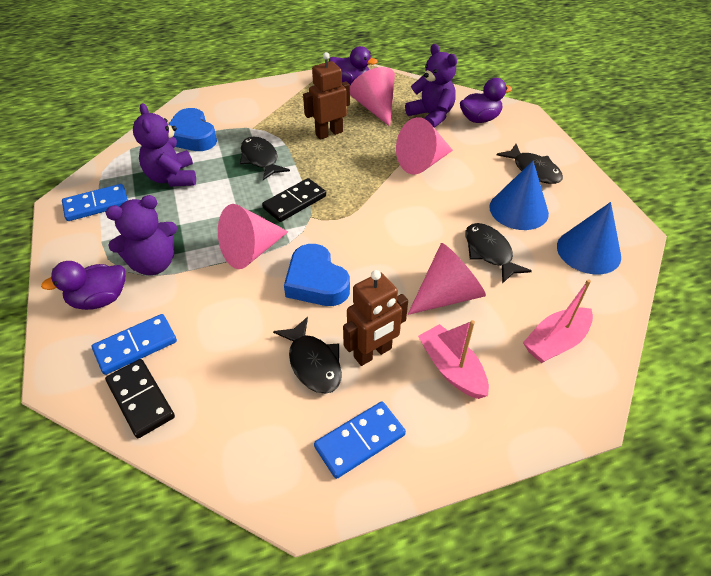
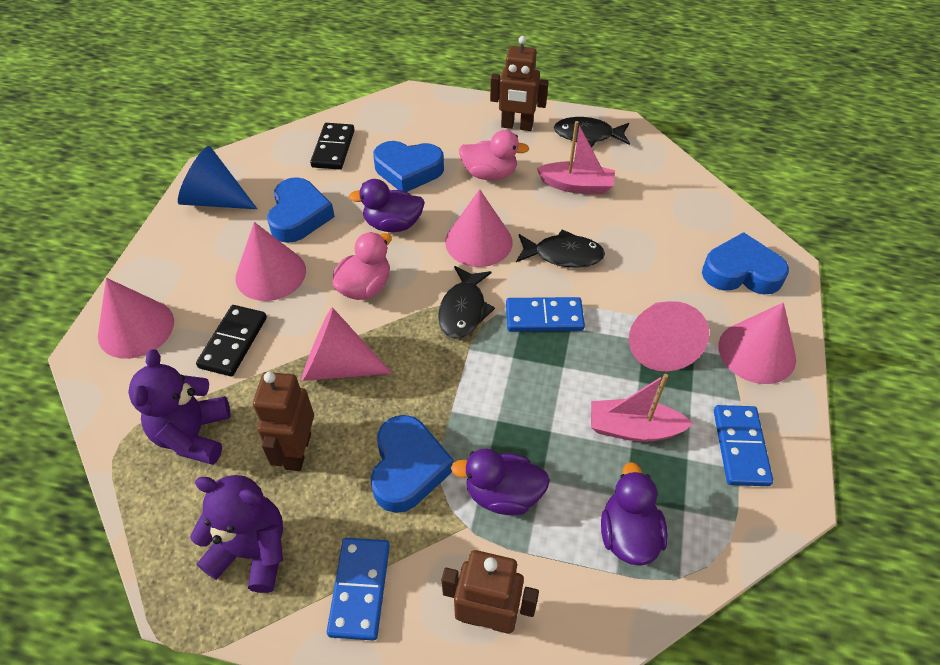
black fish: 4 -> 3
blue cone: 2 -> 1
blue heart: 2 -> 4
brown robot: 2 -> 3
pink cone: 4 -> 6
pink duck: 0 -> 2
purple teddy bear: 3 -> 2

